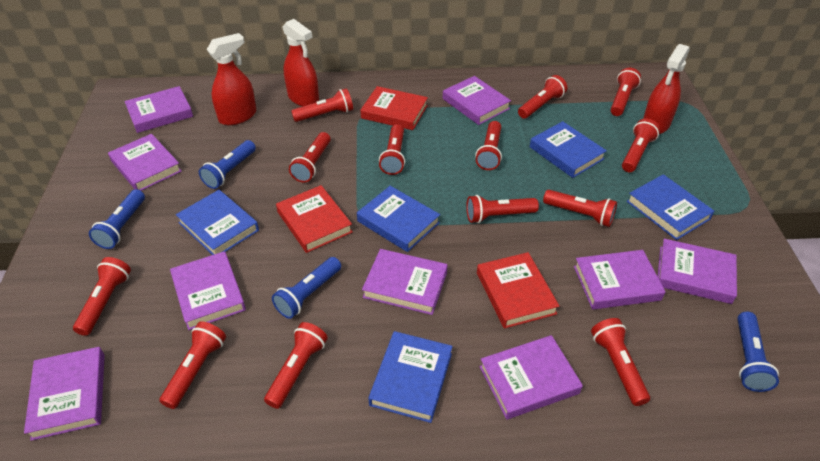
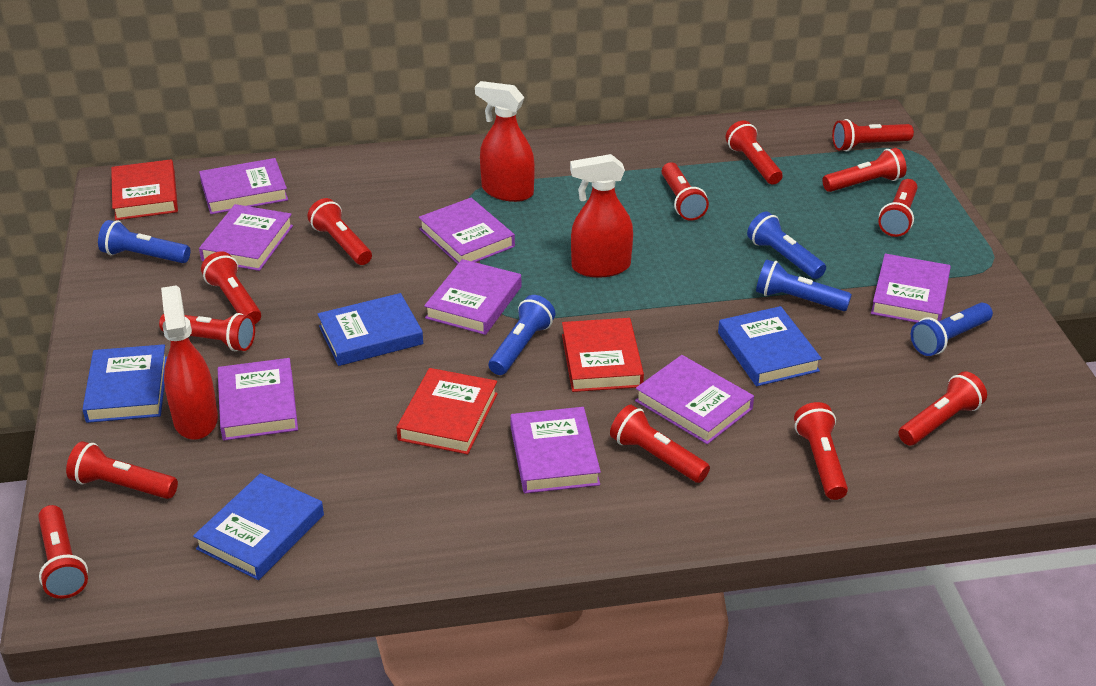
blue book: 5 -> 4
blue flashlight: 4 -> 5
purple book: 9 -> 8

